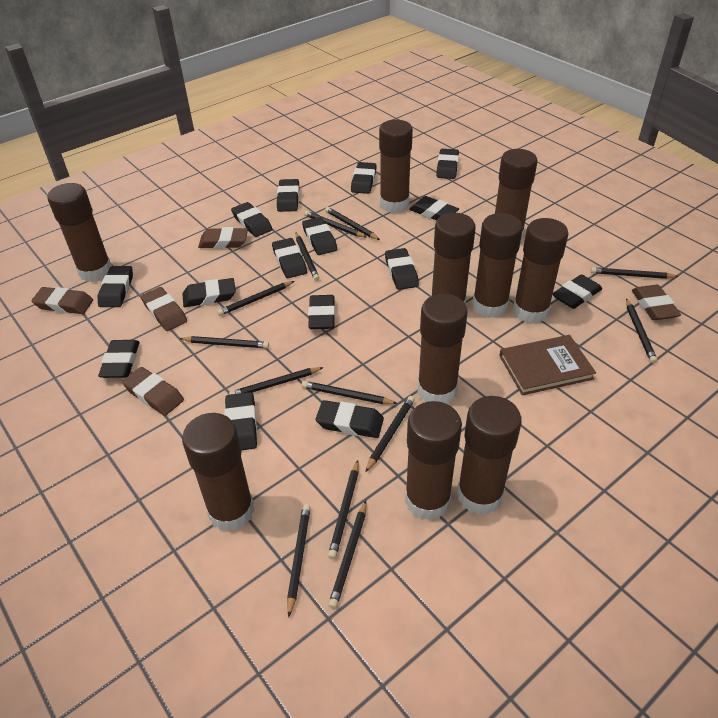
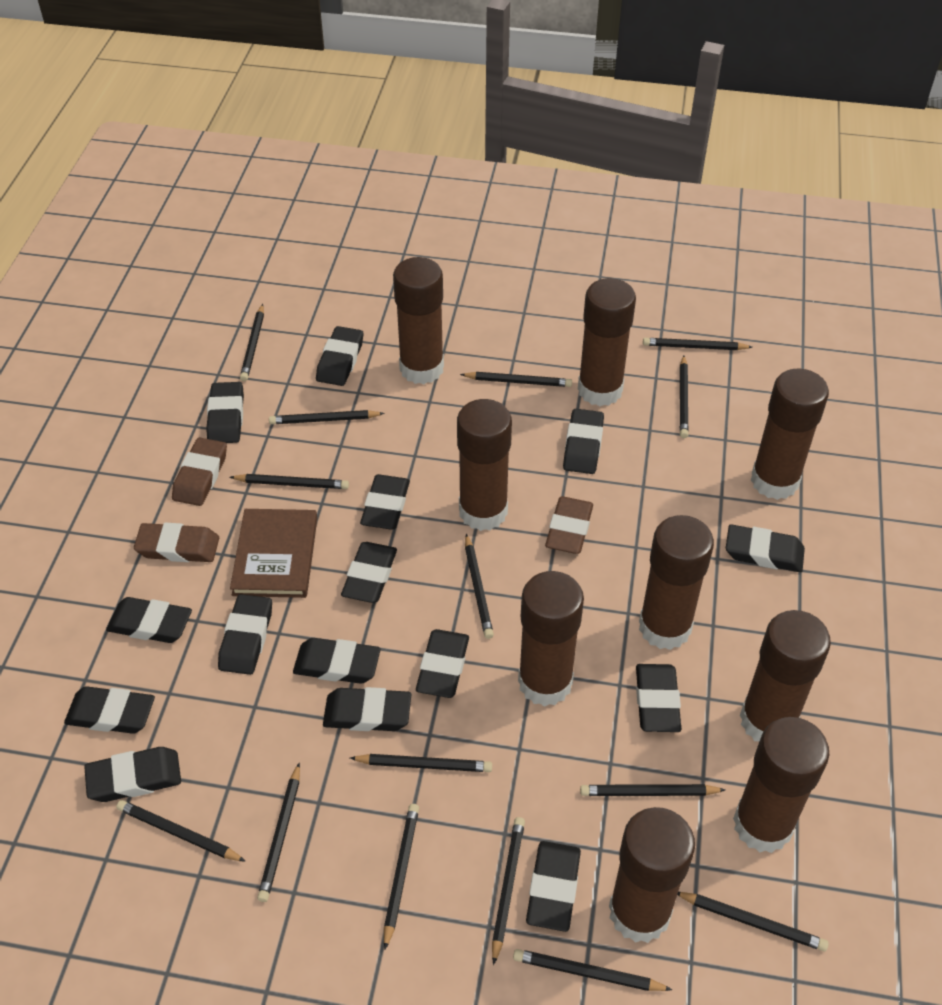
black pencil: 13 -> 15
brown eraser: 5 -> 3
brown glue stick: 10 -> 9

